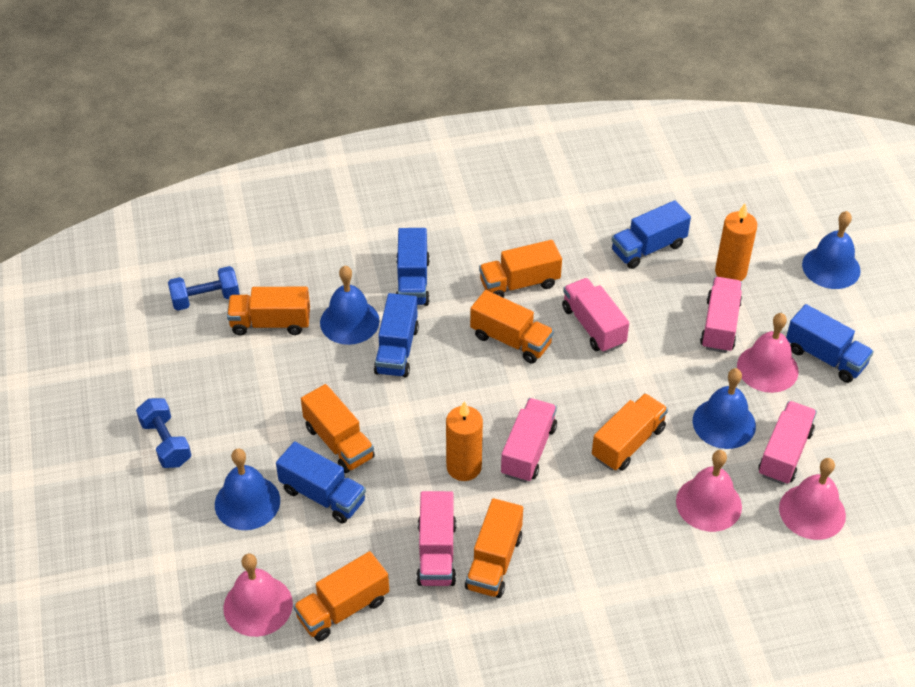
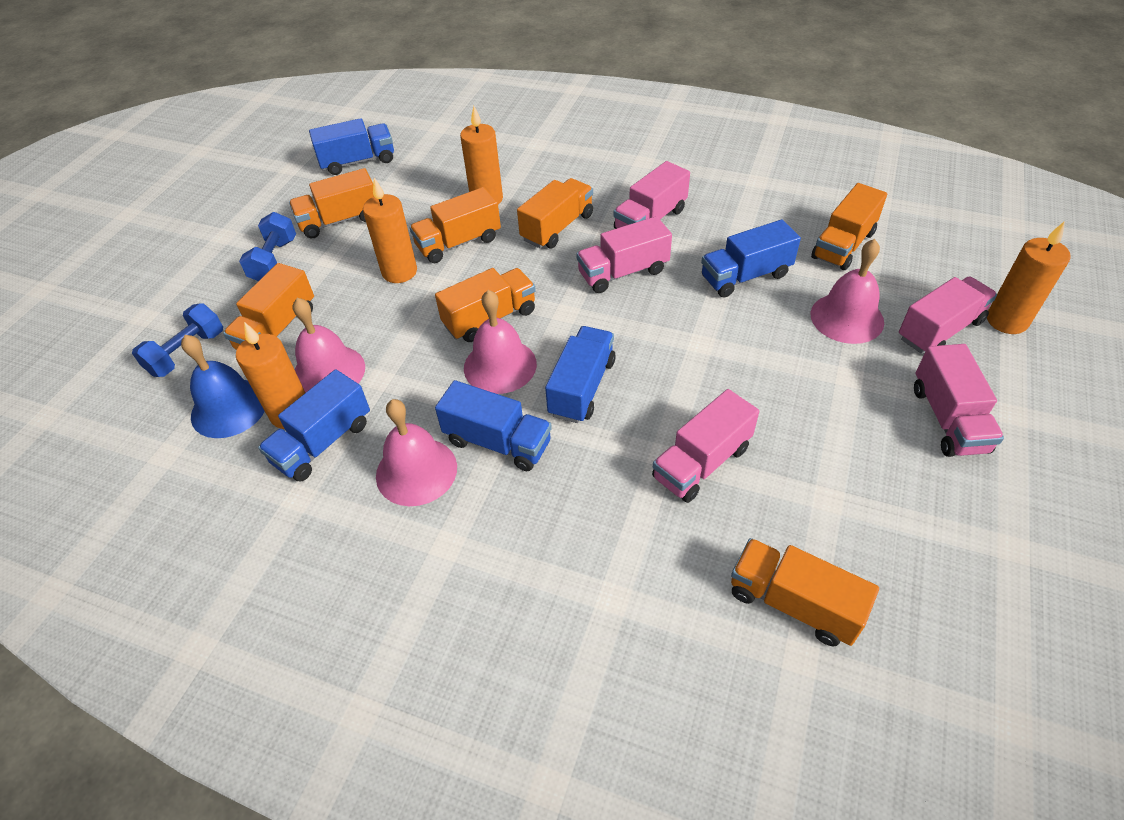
blue bell: 4 -> 1
orange candle: 2 -> 4

